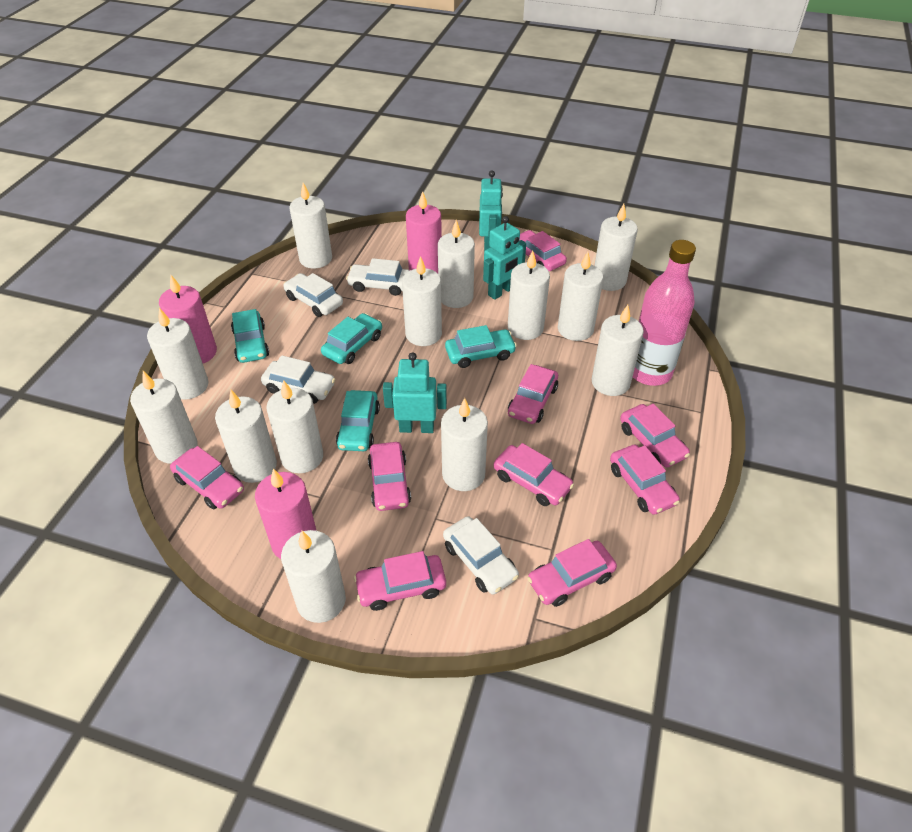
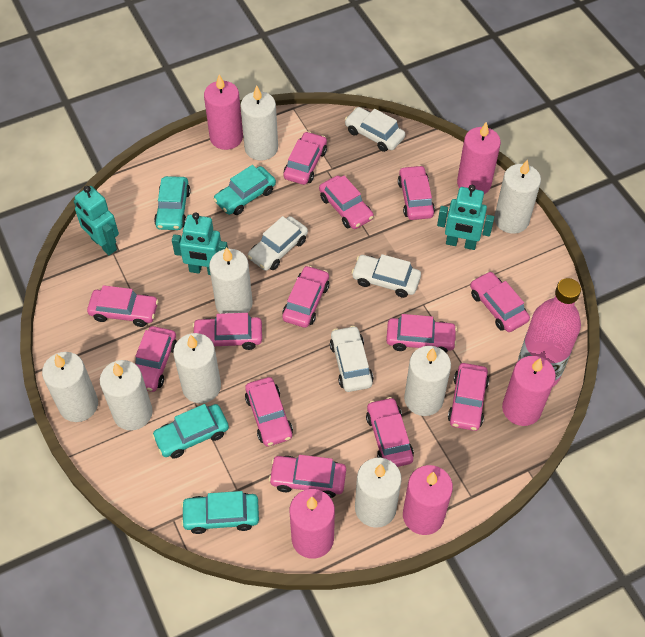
pink candle: 3 -> 5
pink car: 9 -> 13
white candle: 13 -> 8

